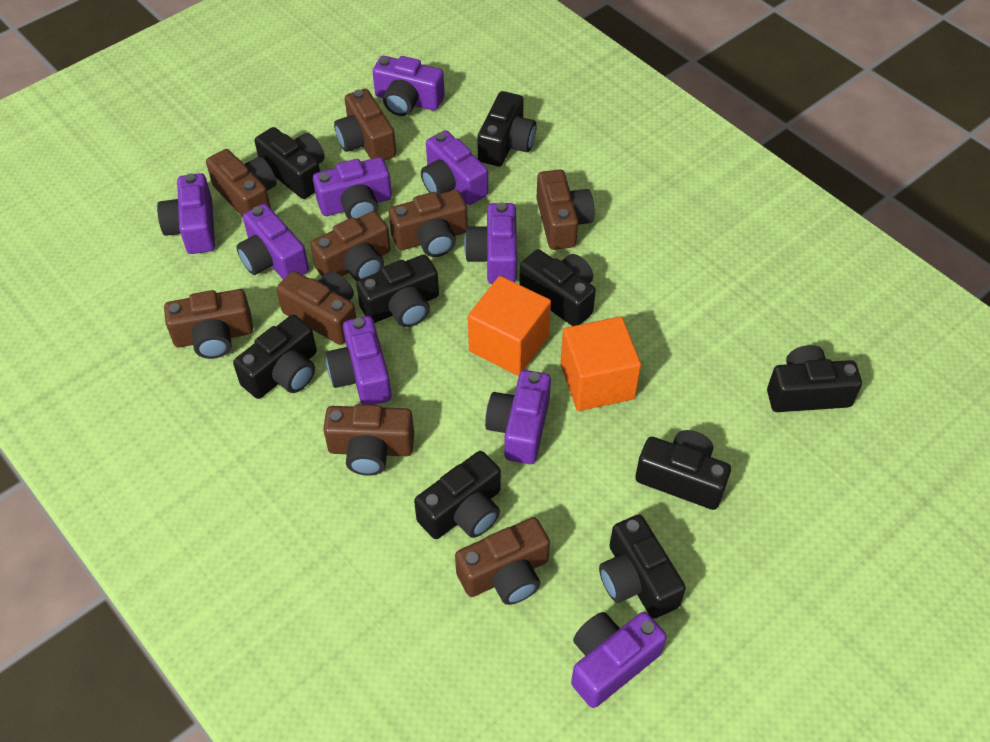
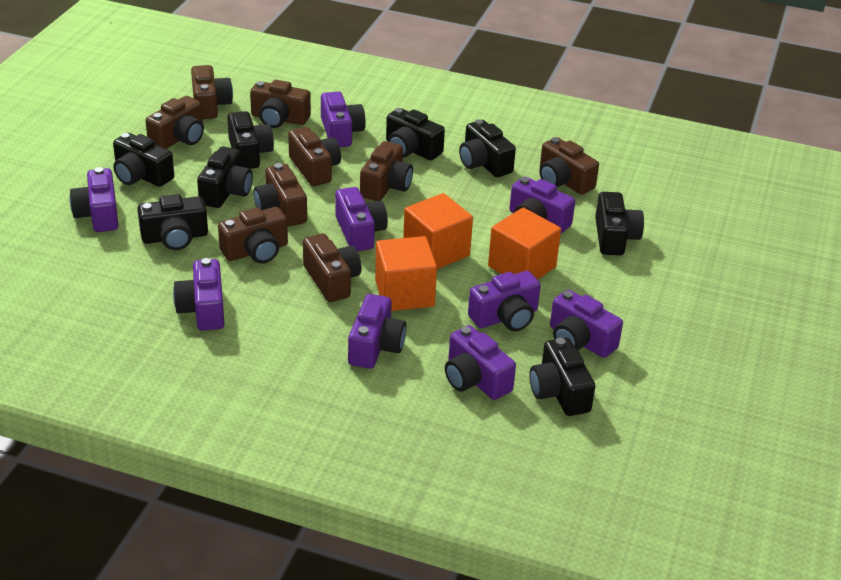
black camera: 9 -> 8
orange cube: 2 -> 3

